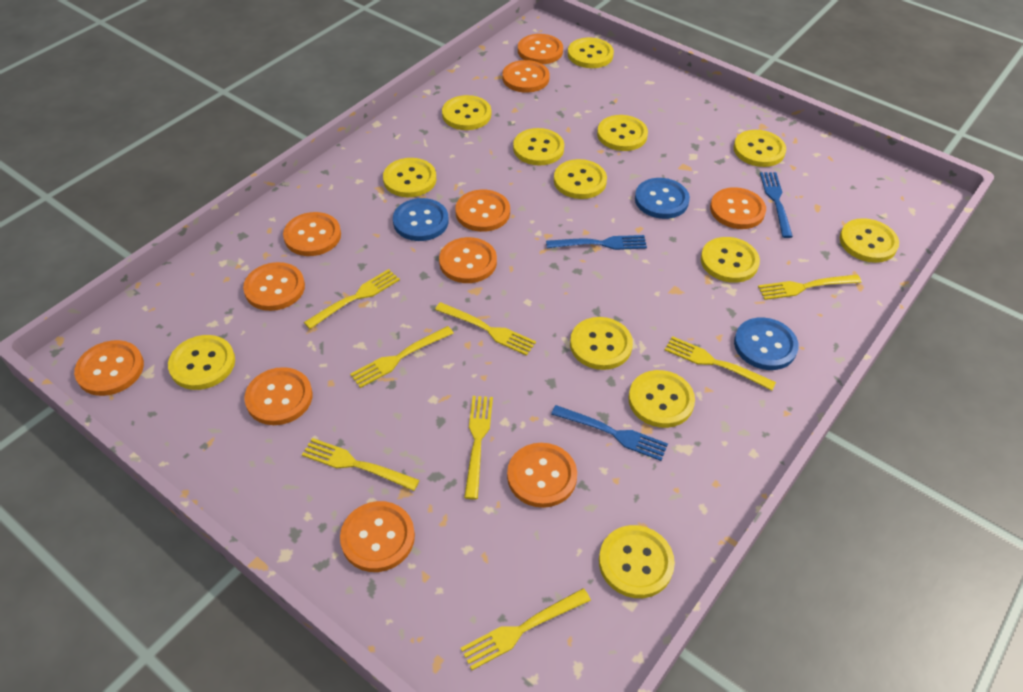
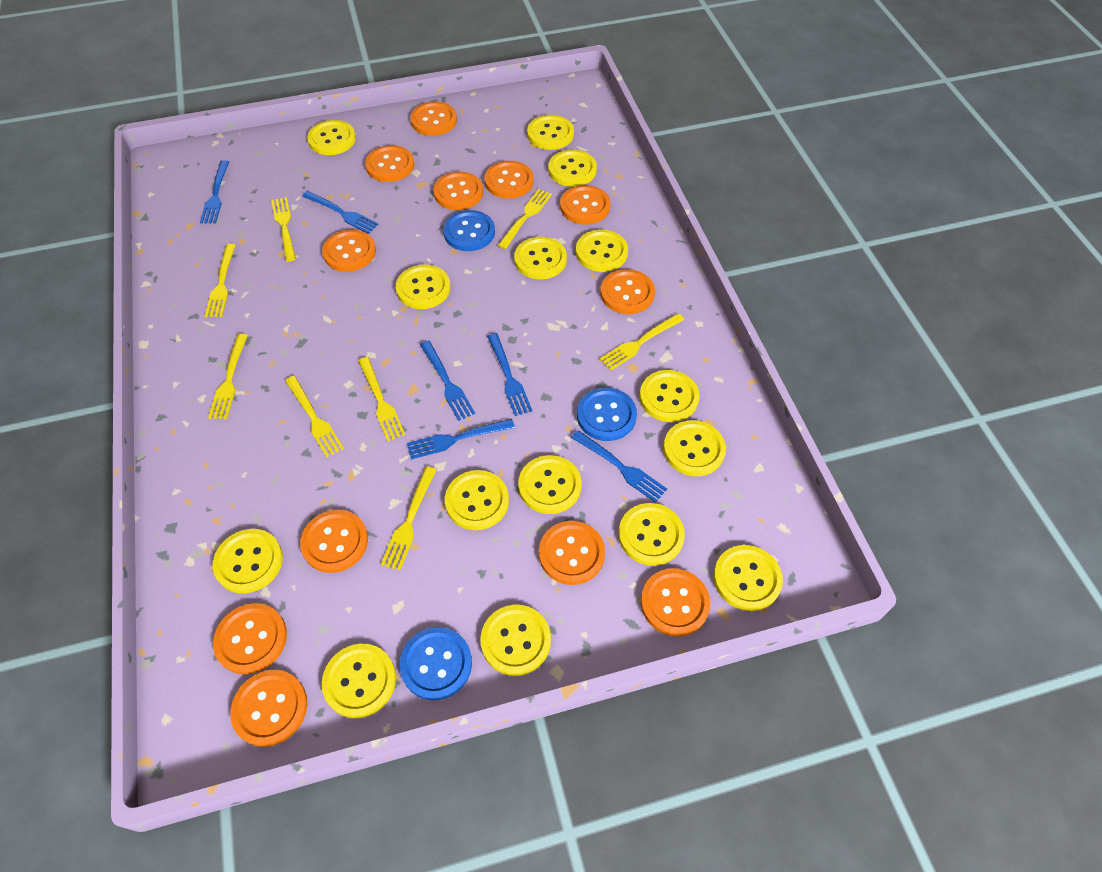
blue fork: 3 -> 6
orange button: 11 -> 12
yellow button: 13 -> 15

